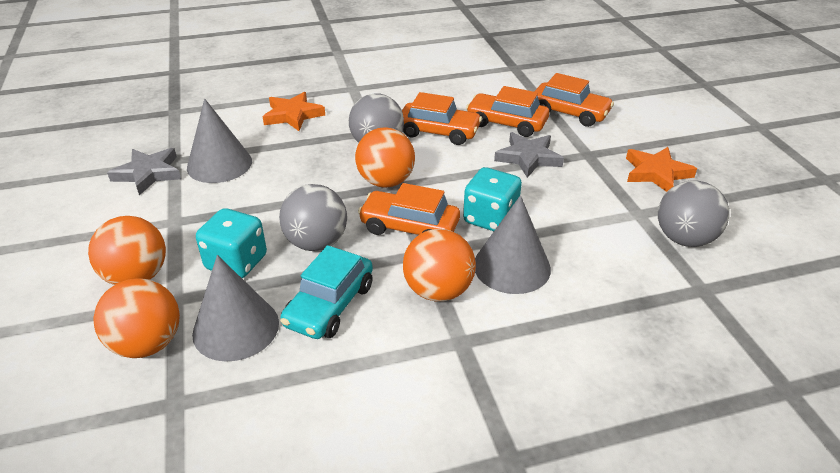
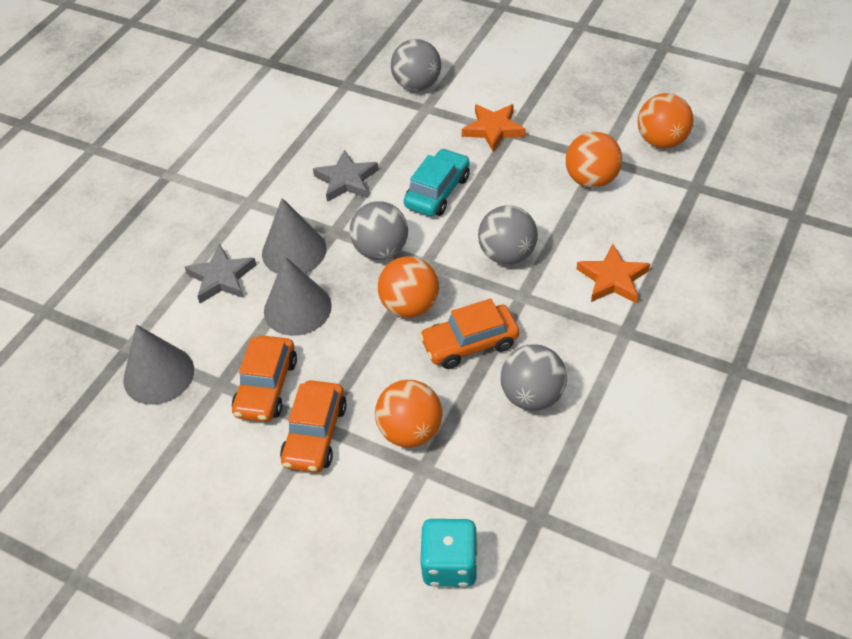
grey ball: 3 -> 4
orange car: 4 -> 3
turquoise dice: 2 -> 1

